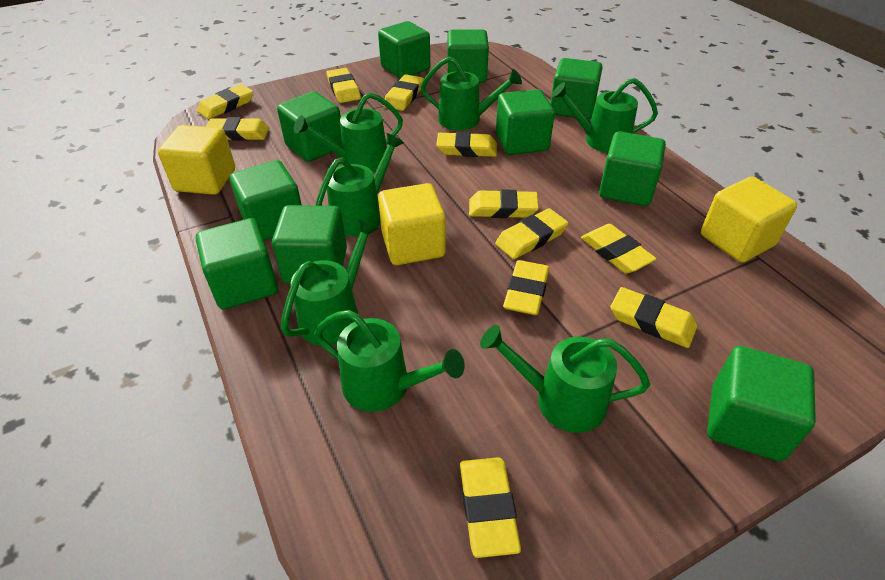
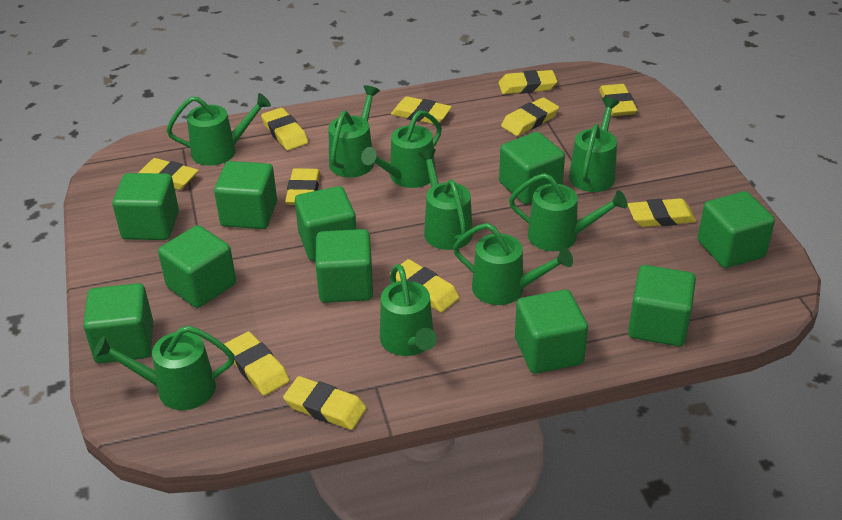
green watering can: 7 -> 9
yellow cube: 3 -> 0

